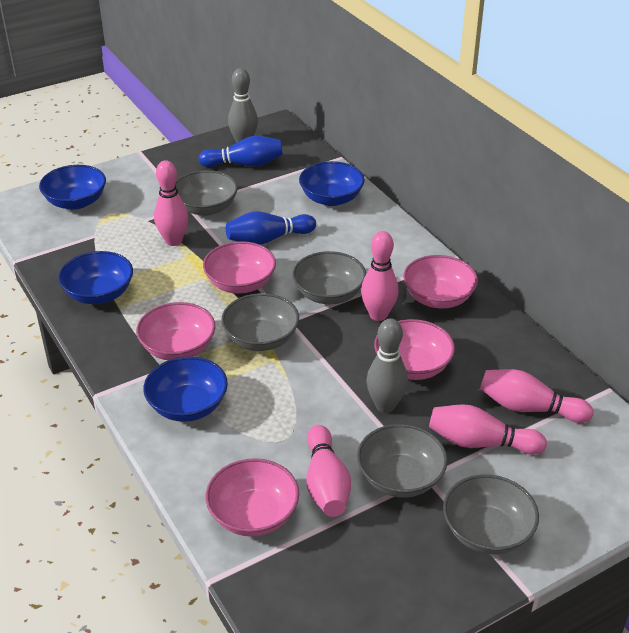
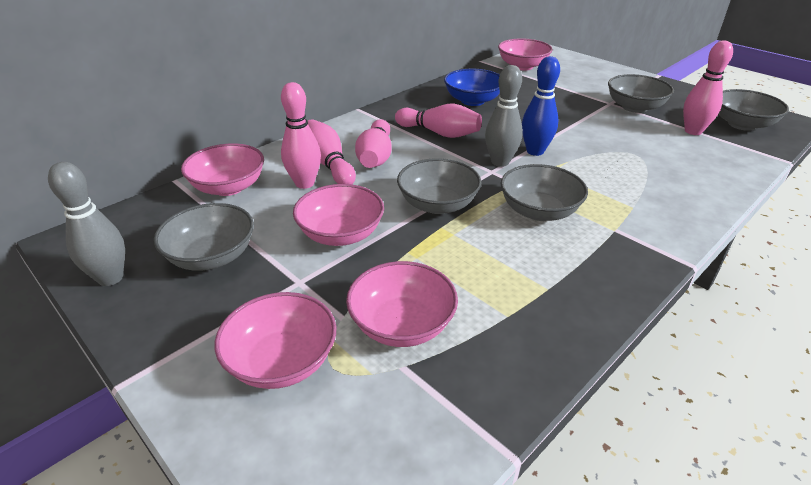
blue bowl: 4 -> 1
blue bowling pin: 2 -> 1

